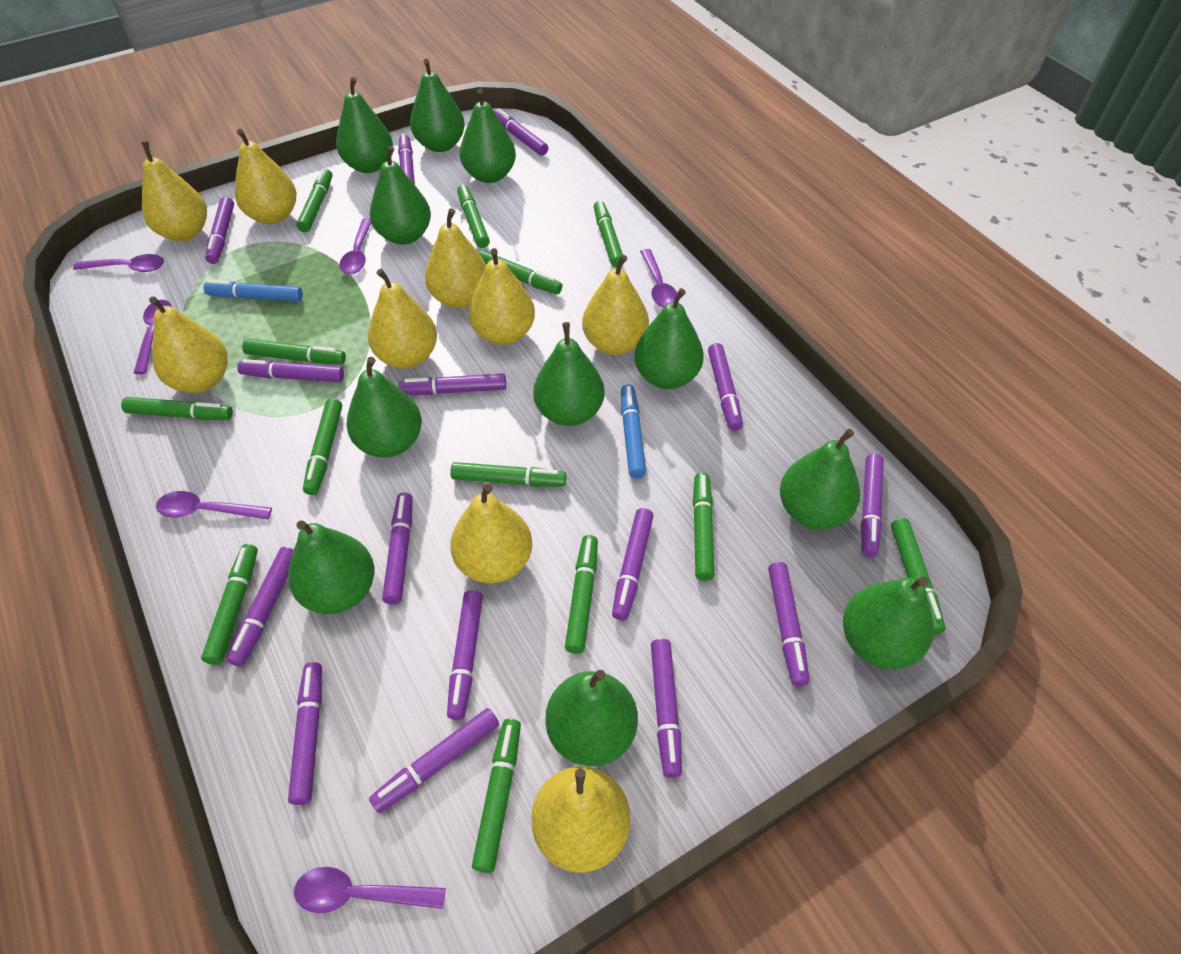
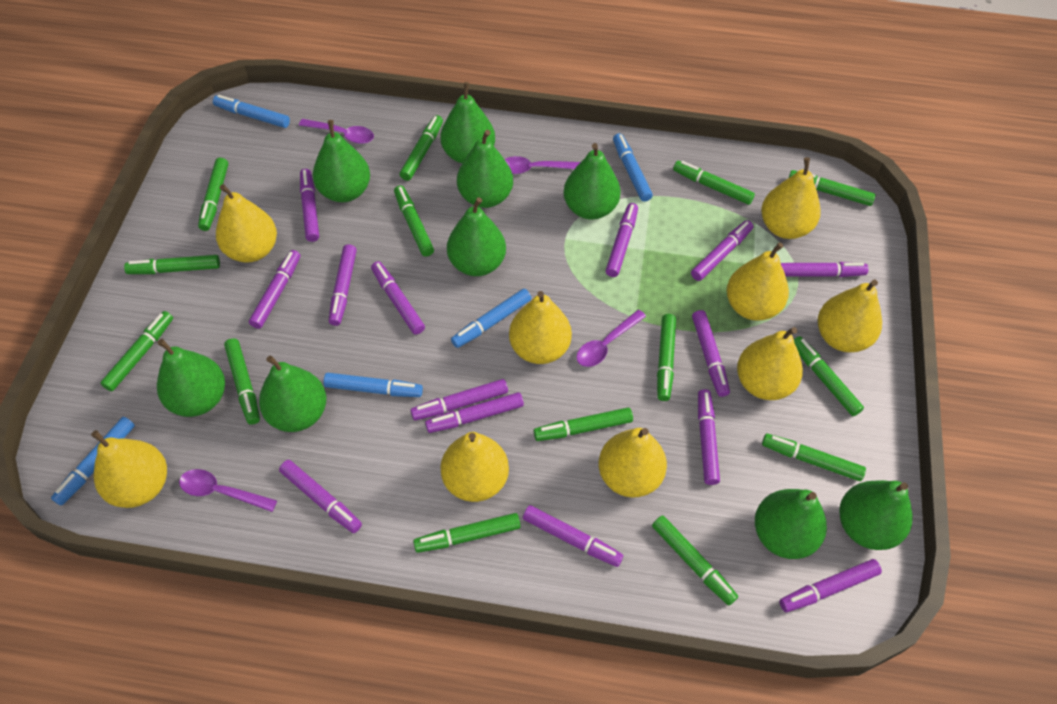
blue marker: 2 -> 5
green marker: 13 -> 14
green pear: 11 -> 9
purple marker: 15 -> 14
purple spoon: 6 -> 4

